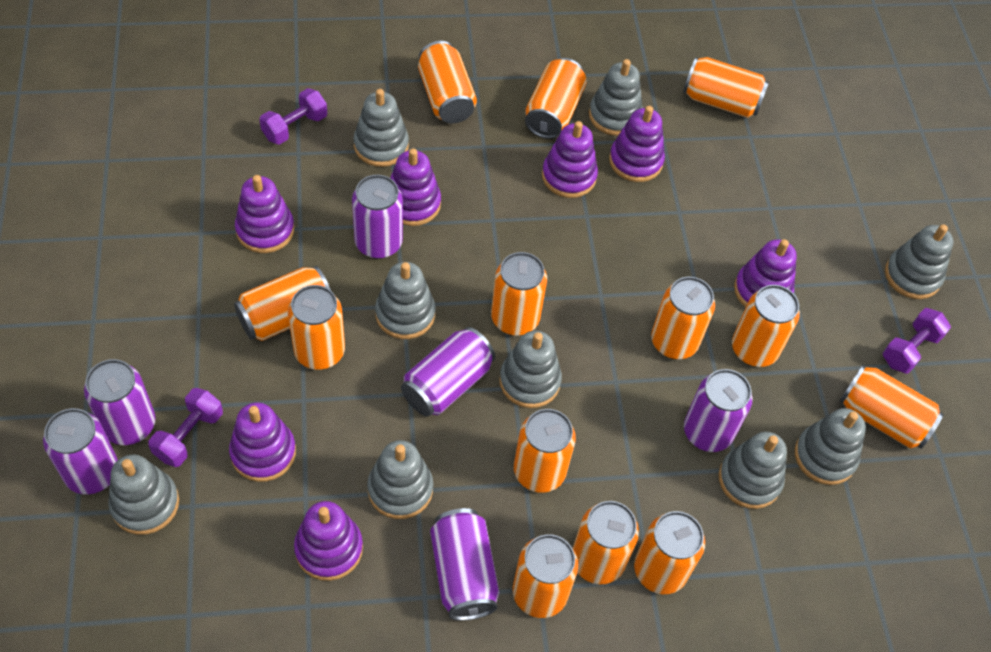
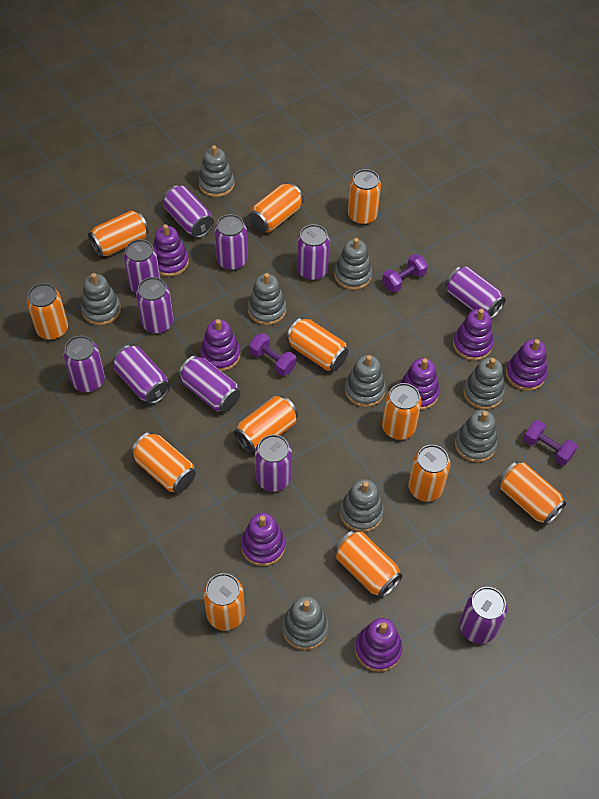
orange can: 13 -> 12
purple can: 6 -> 11

